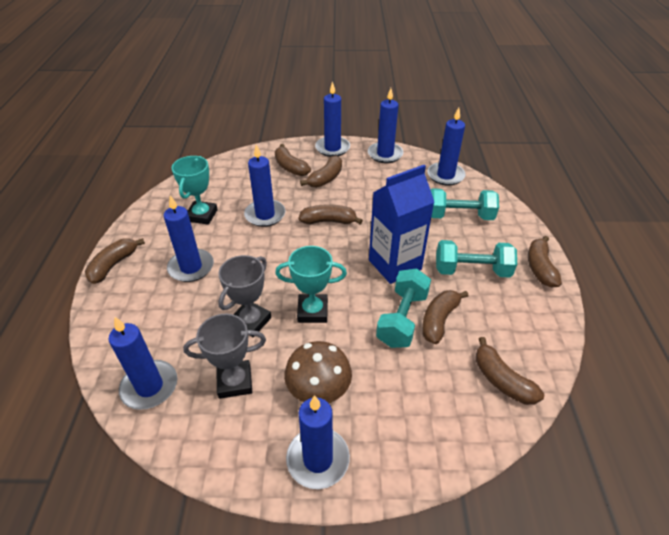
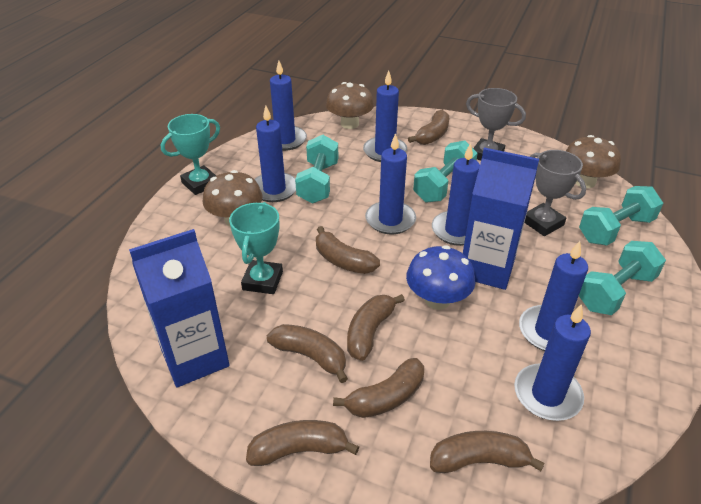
blue carton: 1 -> 2
blue mushroom: 0 -> 1
brown mushroom: 1 -> 3
turquoise dumbbell: 3 -> 4

